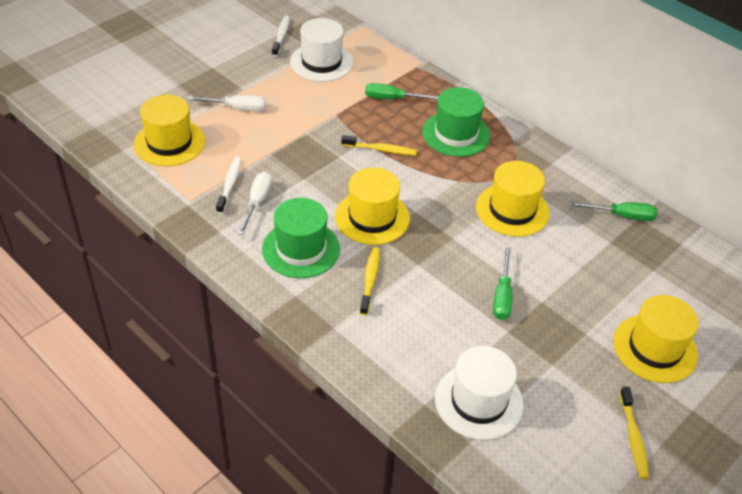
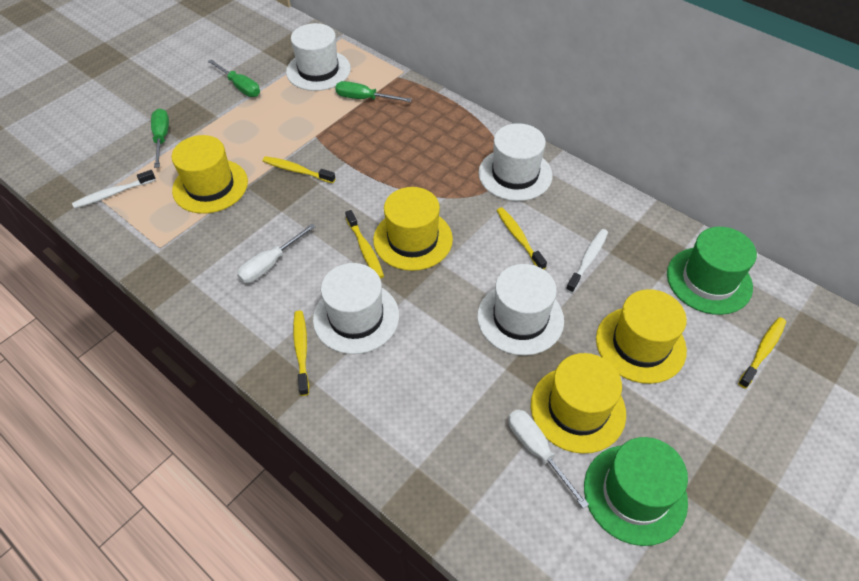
white hat: 2 -> 4
yellow toothbrush: 3 -> 5

